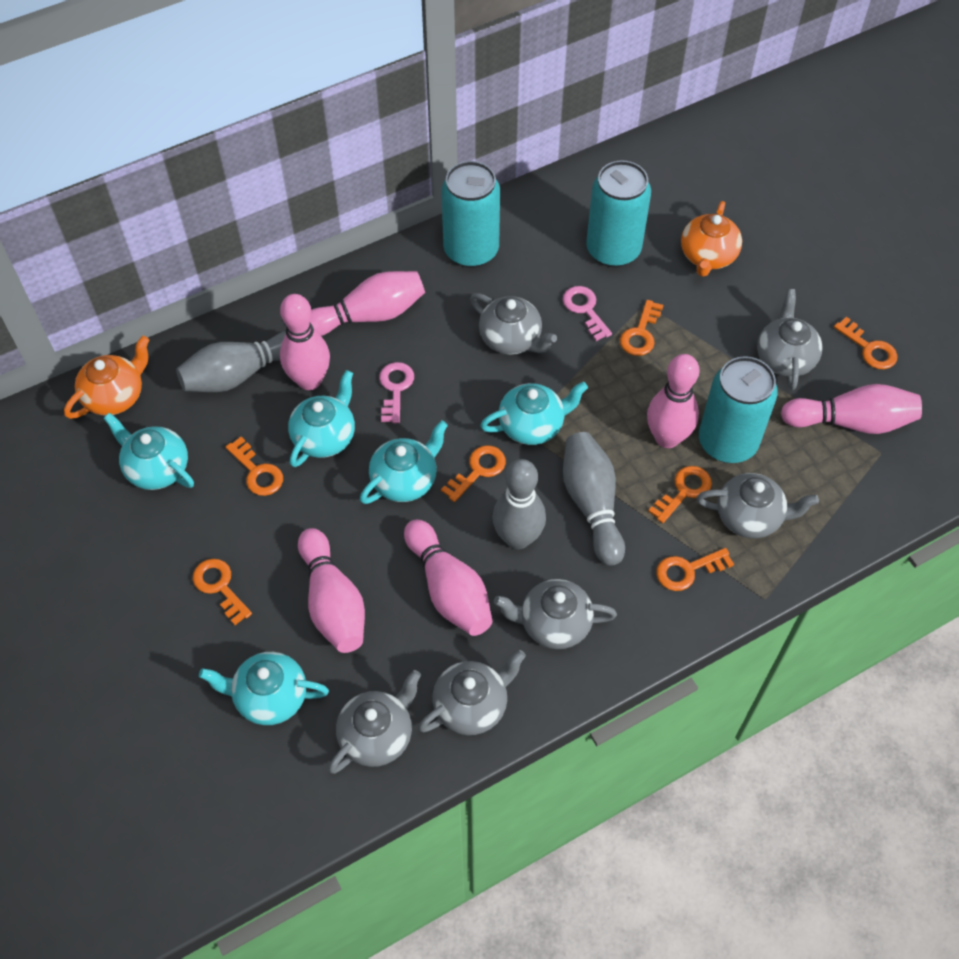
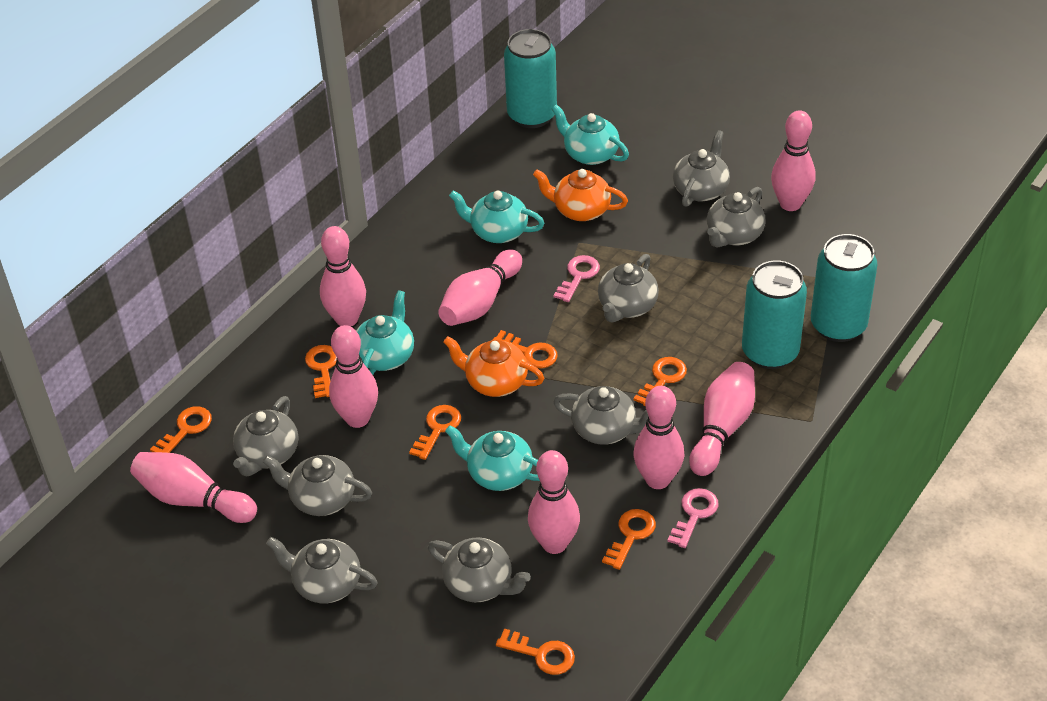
grey bowling pin: 3 -> 0
grey teapot: 6 -> 8
pink bowling pin: 6 -> 8
turquoise teapot: 5 -> 4

